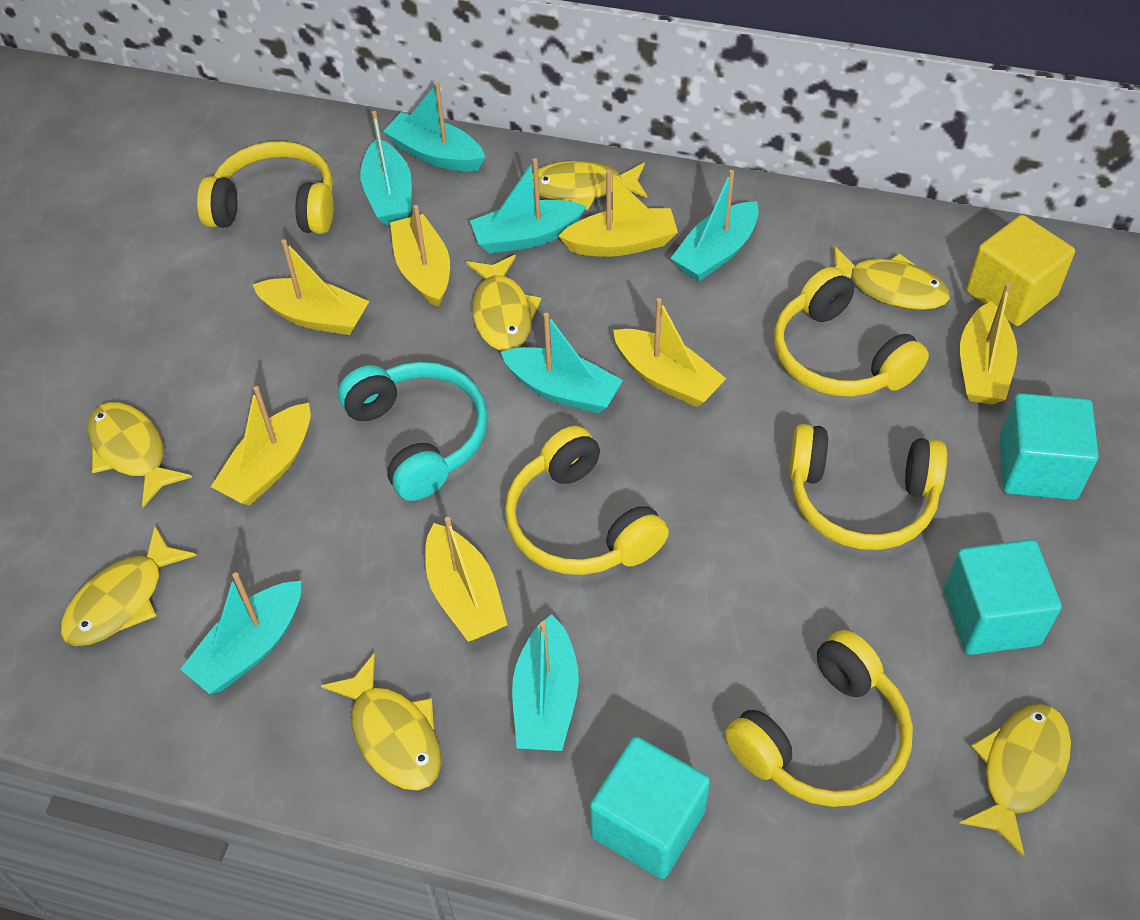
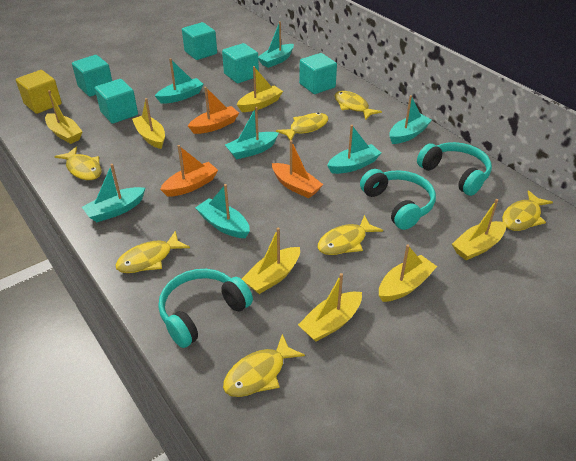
orange boat: 0 -> 3
turquoise cube: 3 -> 5
turquoise headphones: 1 -> 3
yellow headphones: 5 -> 0

